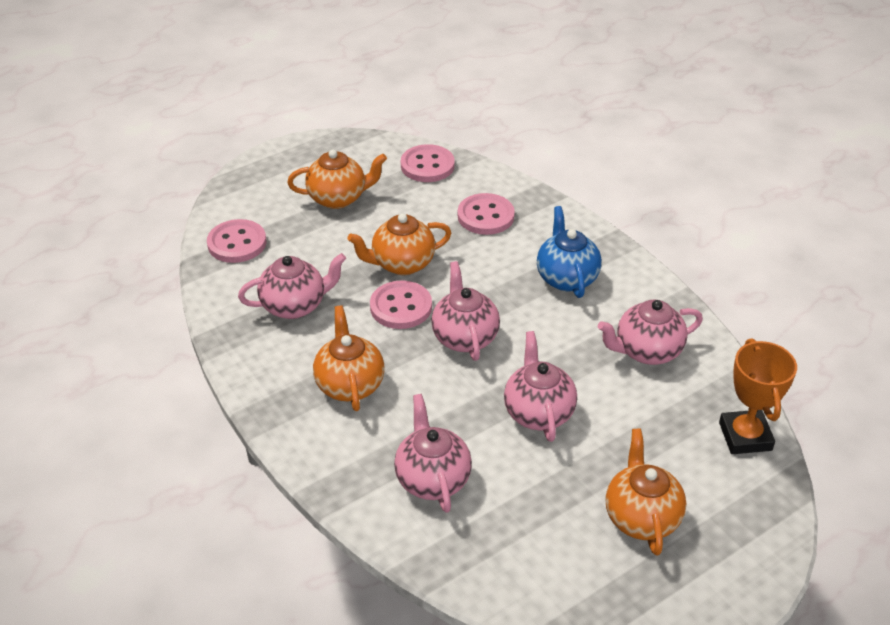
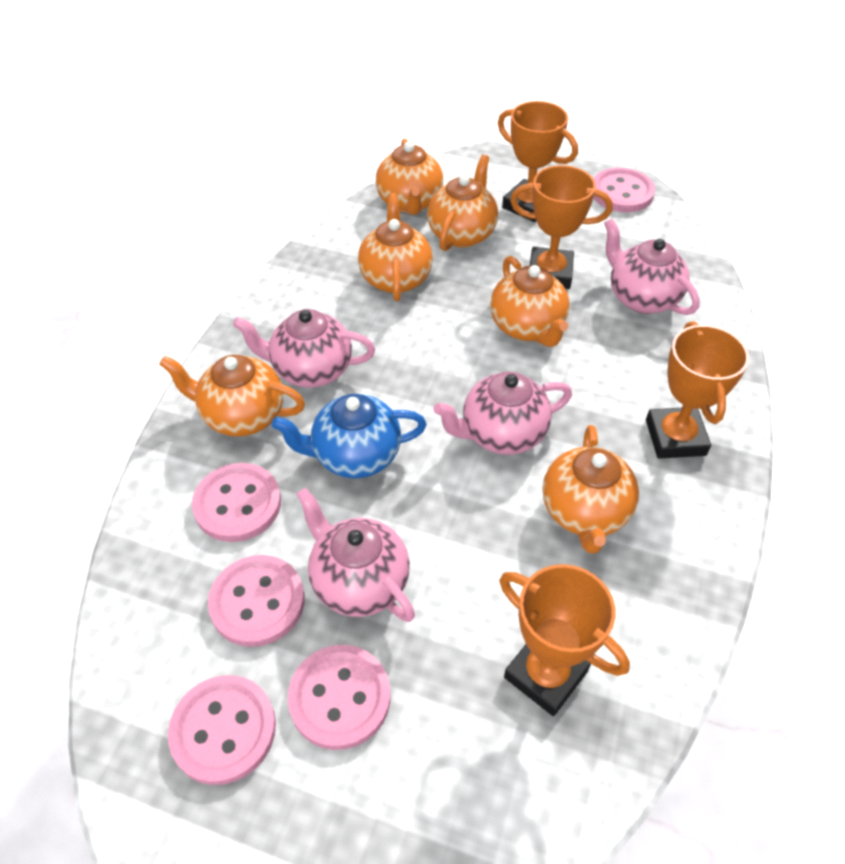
orange teapot: 4 -> 6
orange trophy: 1 -> 4
pink button: 4 -> 5
pink teapot: 5 -> 4

